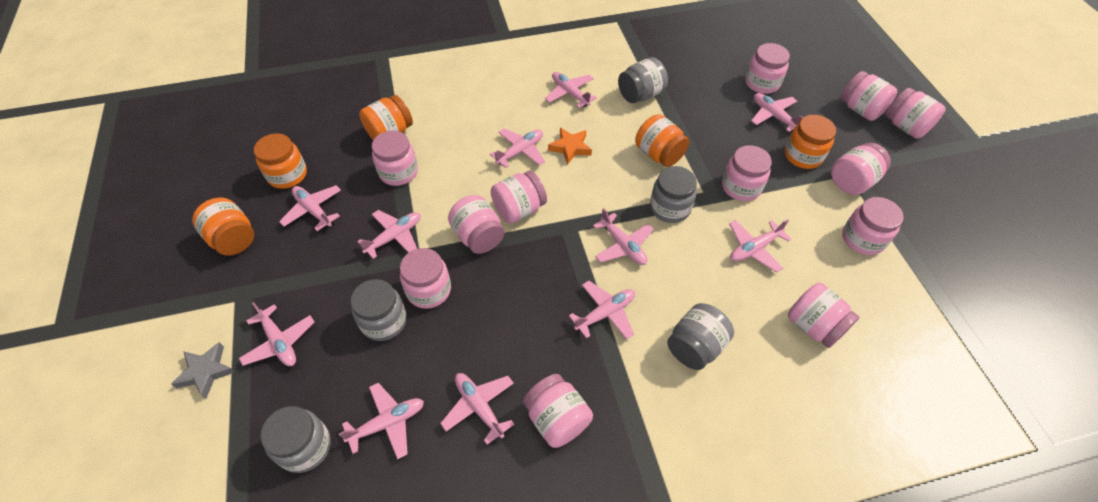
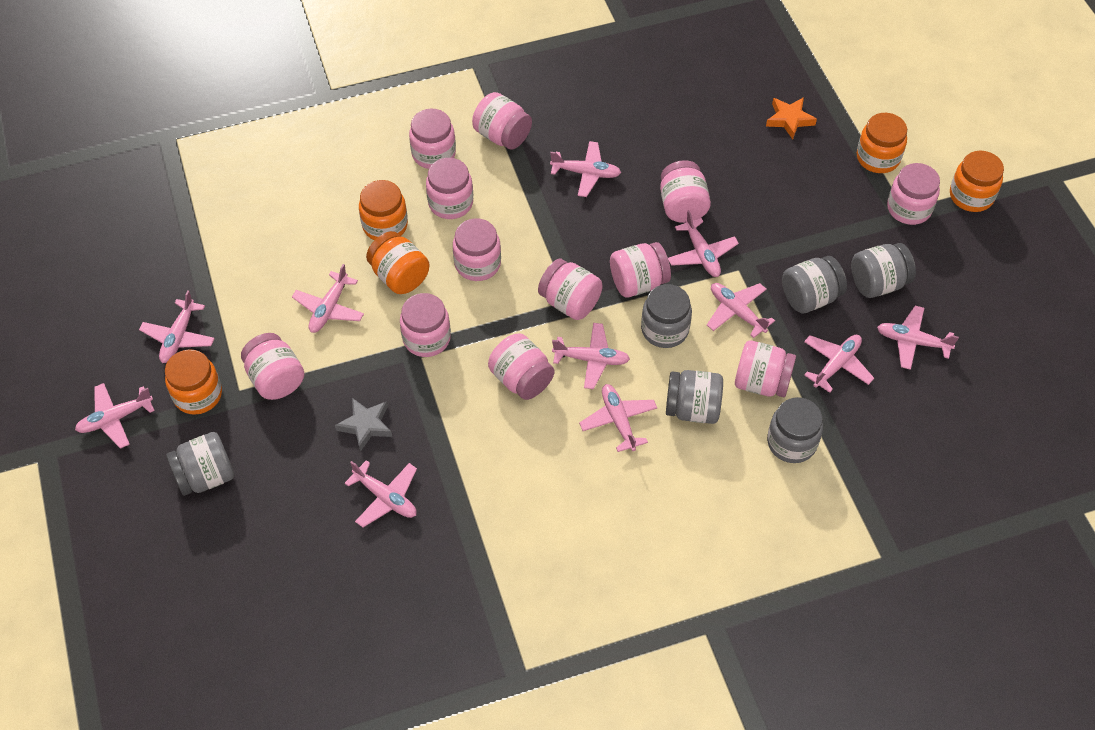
grey jar: 5 -> 6

